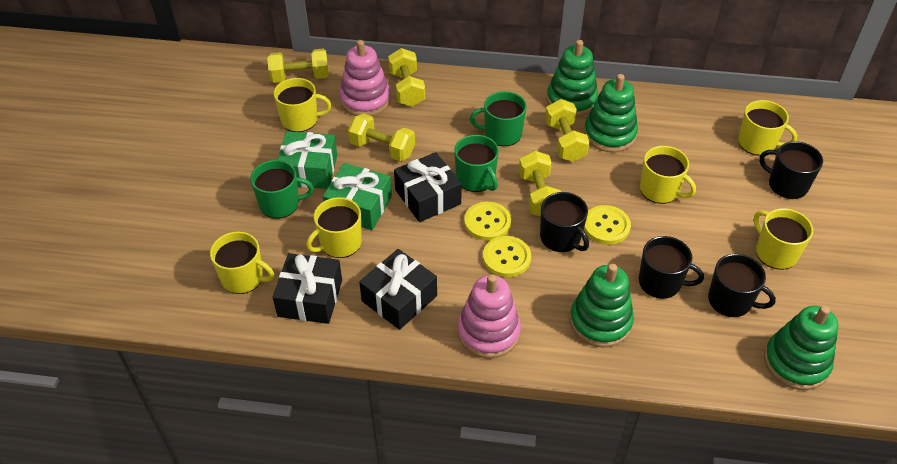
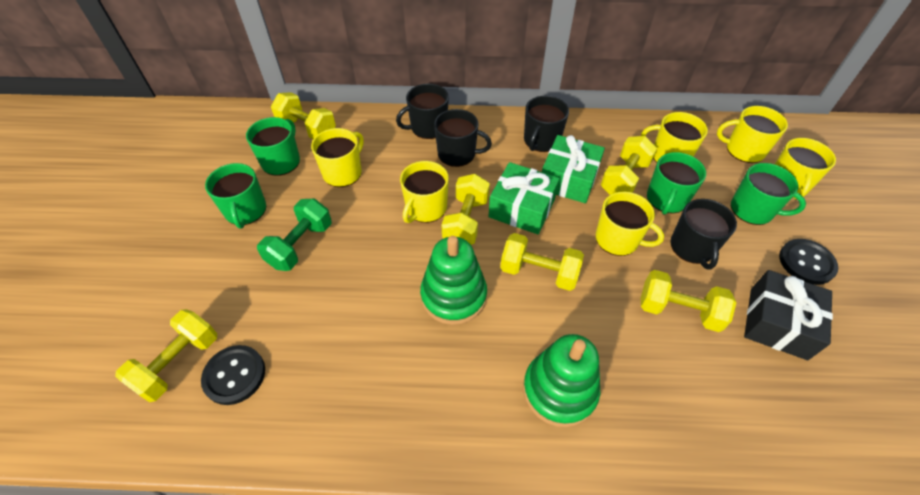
black button: 0 -> 2
black gift: 3 -> 1
green dumbbell: 0 -> 1
green mug: 3 -> 4
green stacking toy: 4 -> 2
pink stacking toy: 2 -> 0
yellow button: 3 -> 0
yellow dumbbell: 5 -> 6

